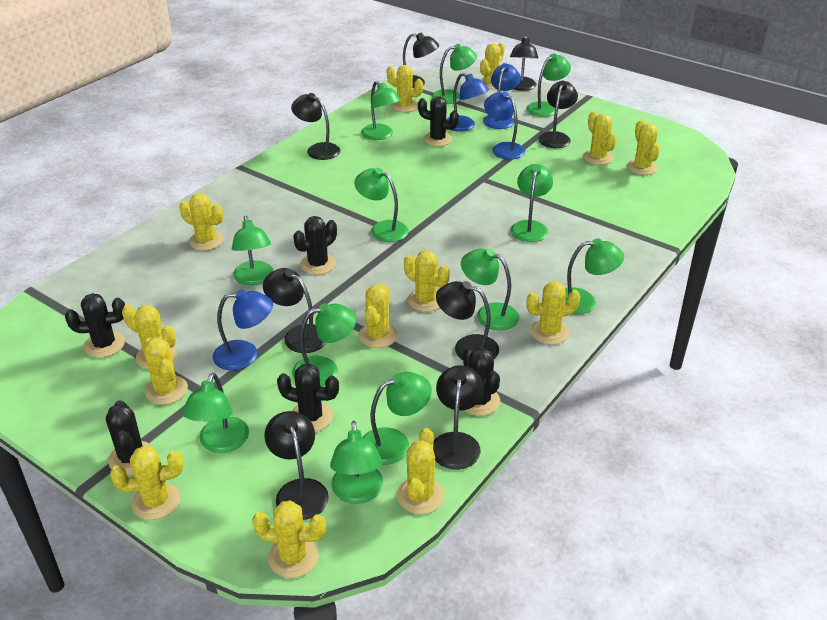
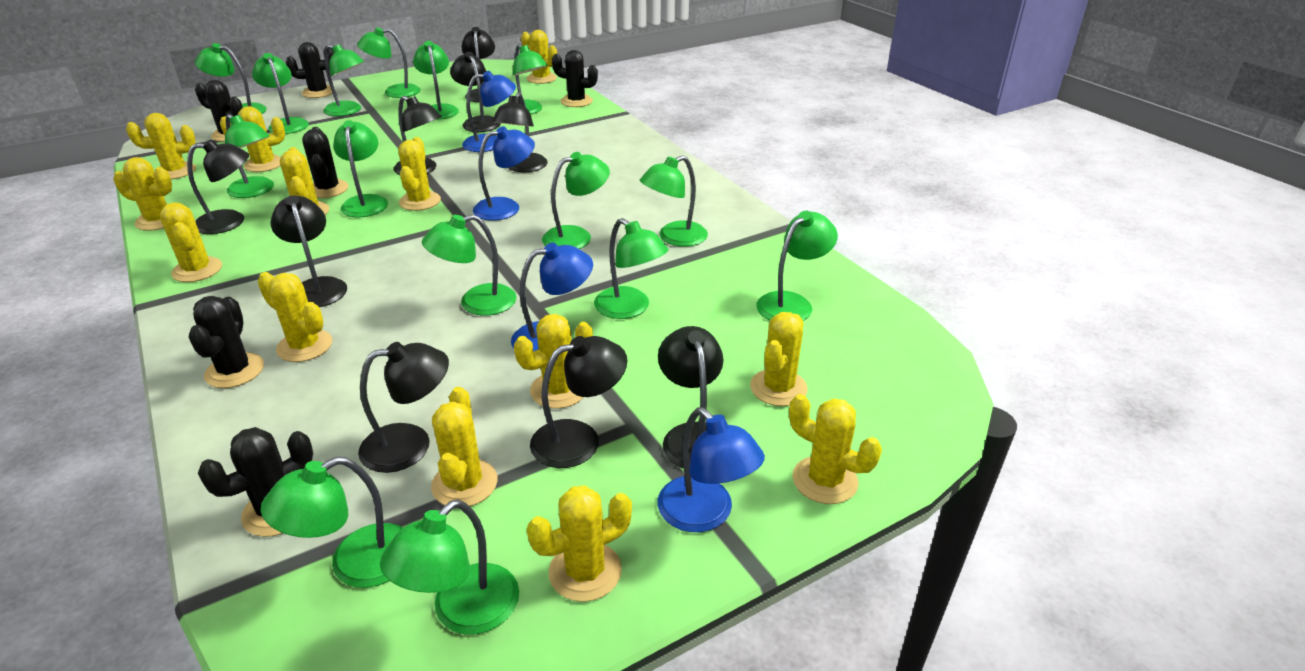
black lamp: 8 -> 9
green lamp: 12 -> 15

